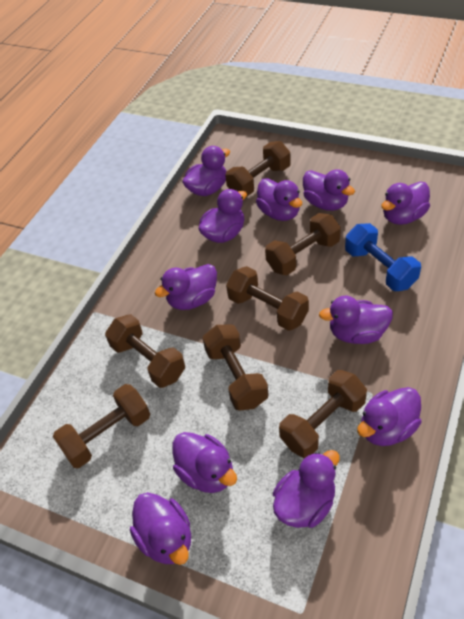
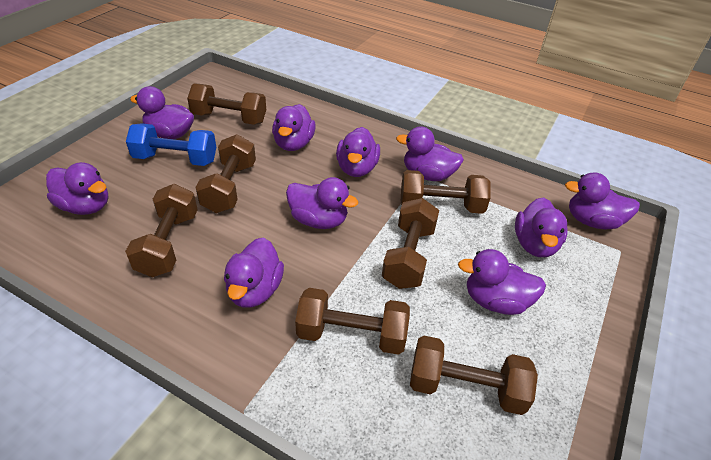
purple duck: 11 -> 10

